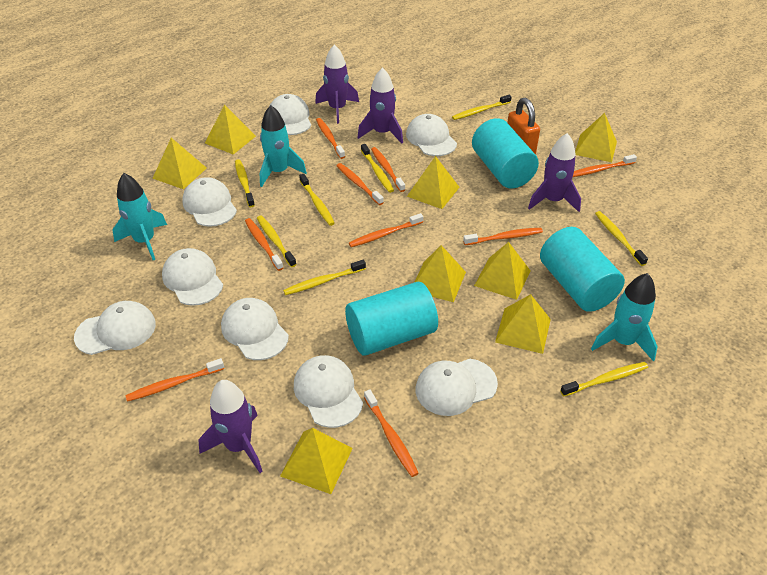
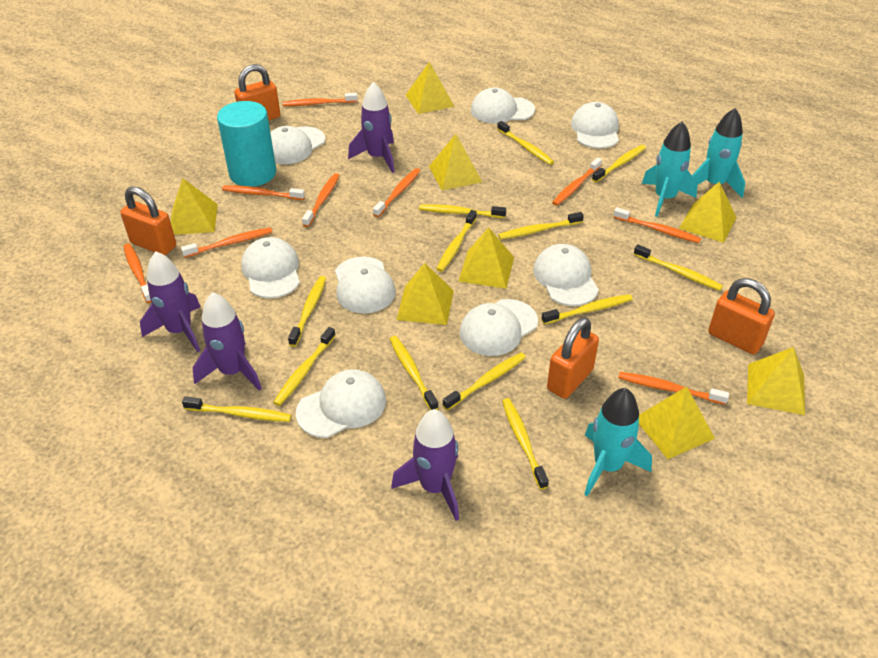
orange padlock: 1 -> 4
turquoise cylinder: 3 -> 1
yellow toothbrush: 8 -> 13

